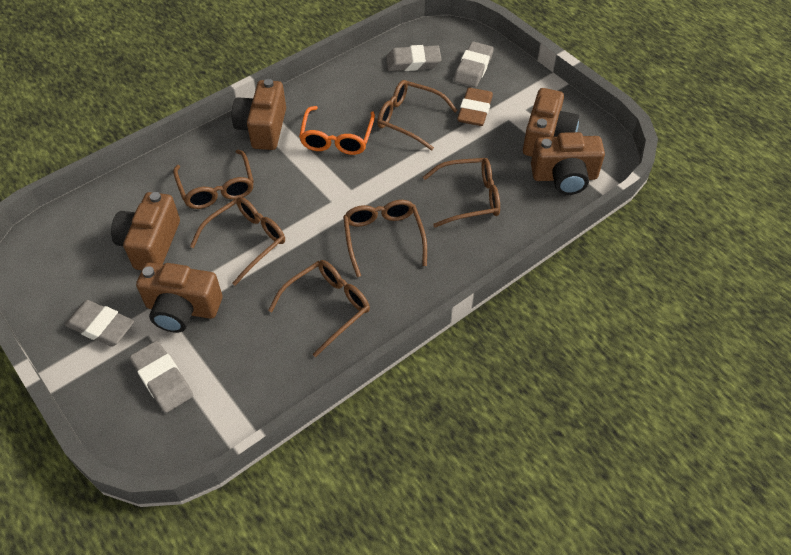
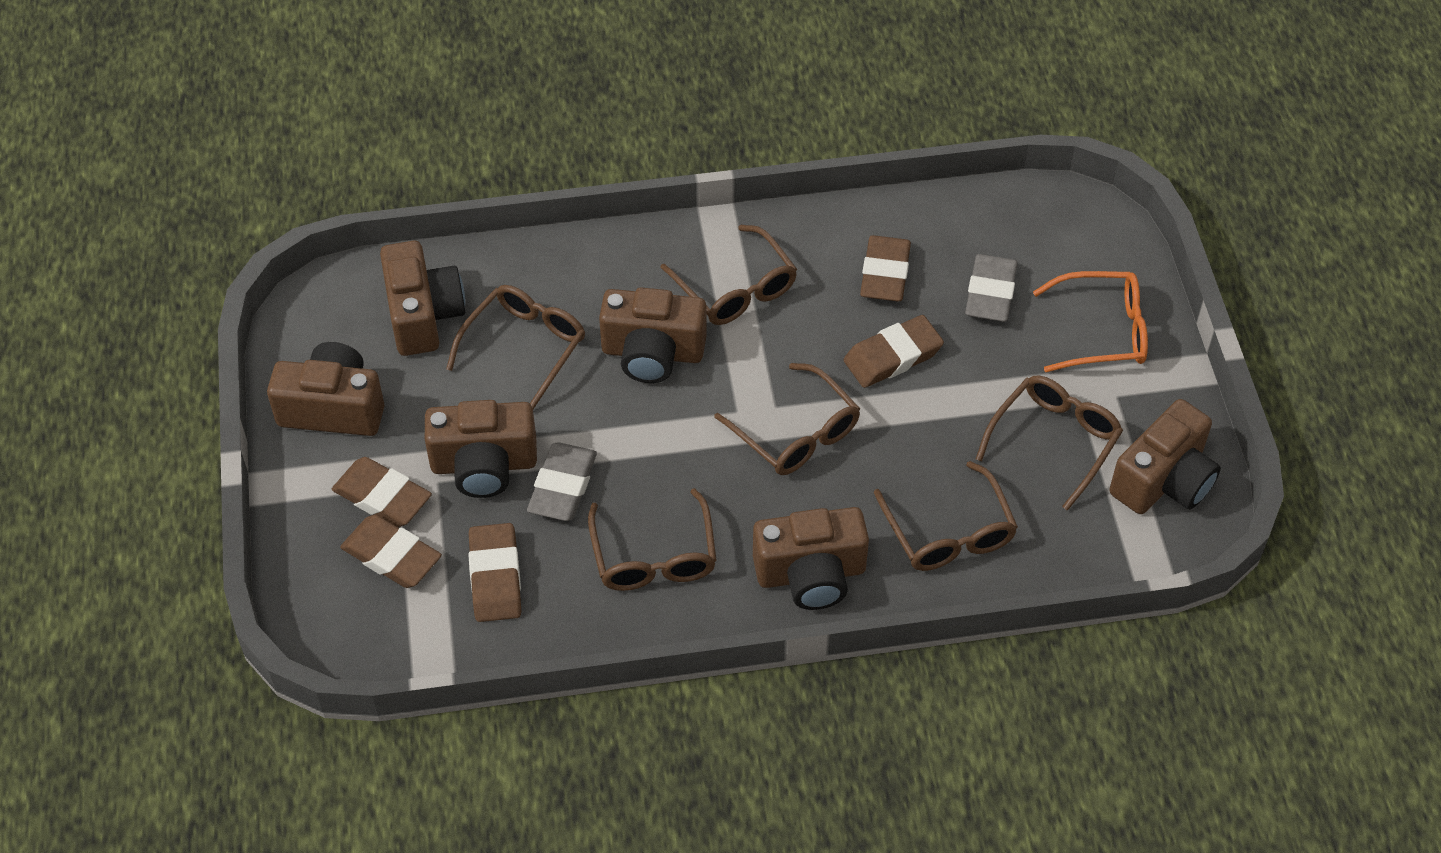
brown camera: 5 -> 6
brown eraser: 1 -> 5
grey eraser: 4 -> 2

